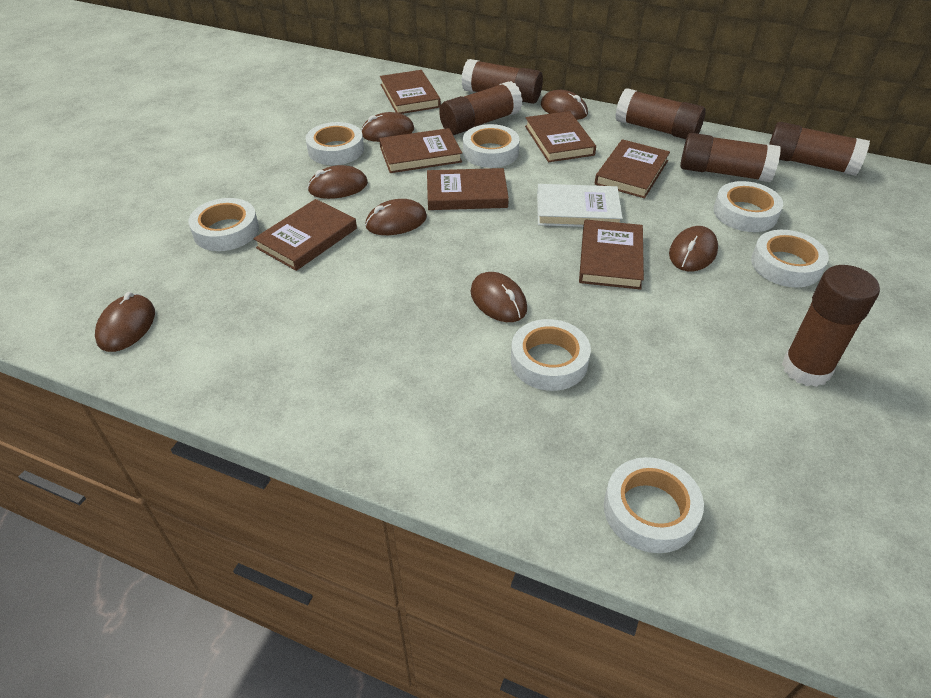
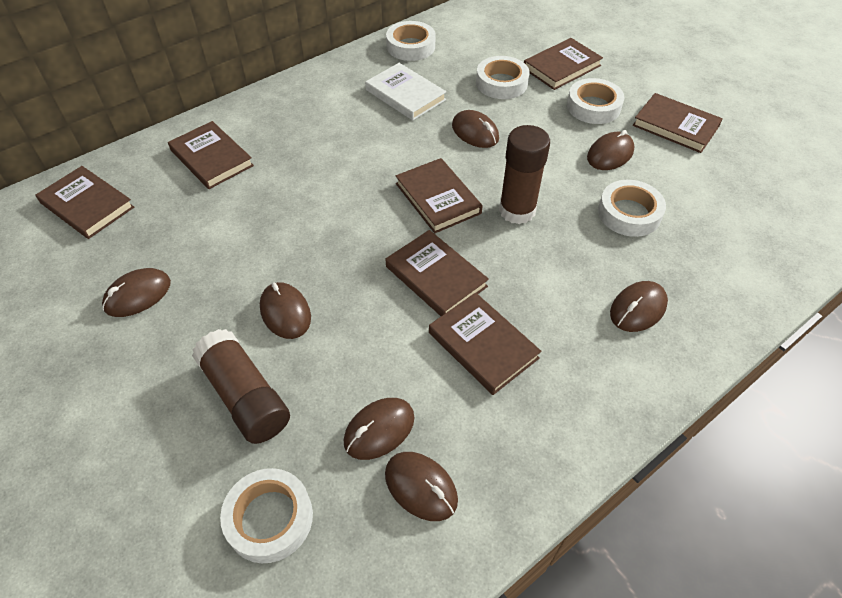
brown glue stick: 6 -> 2
white tape: 7 -> 5

